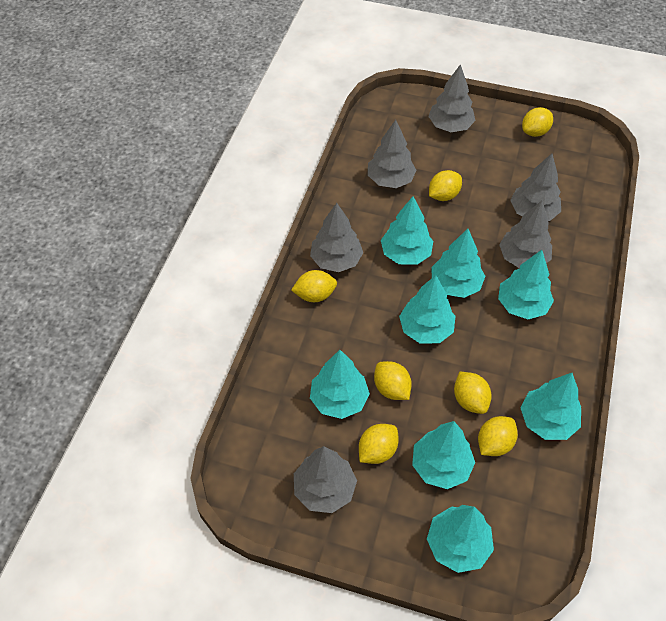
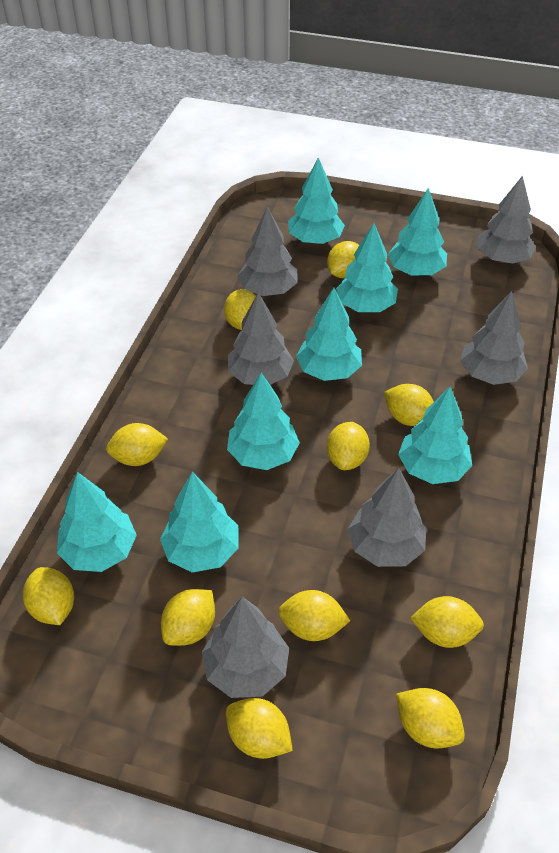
yellow lemon: 7 -> 11

